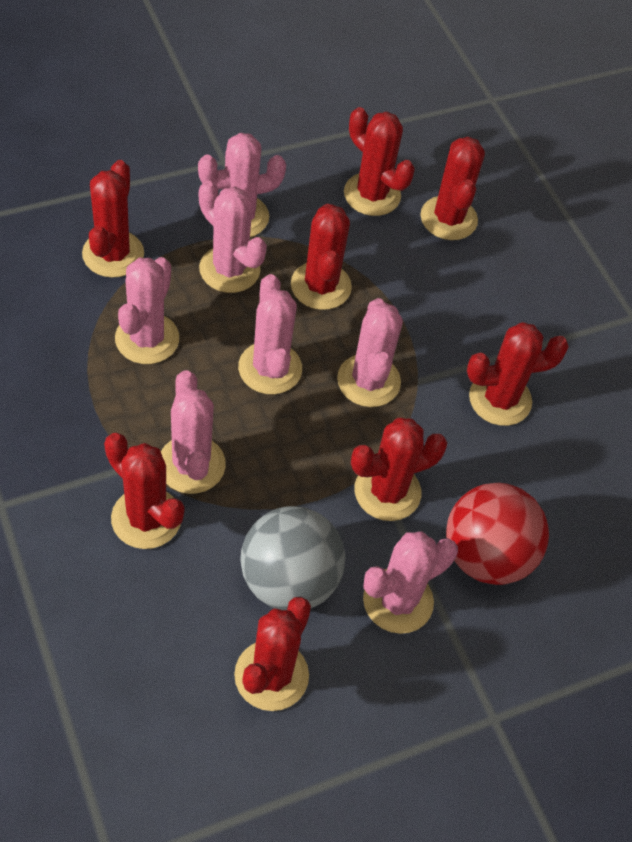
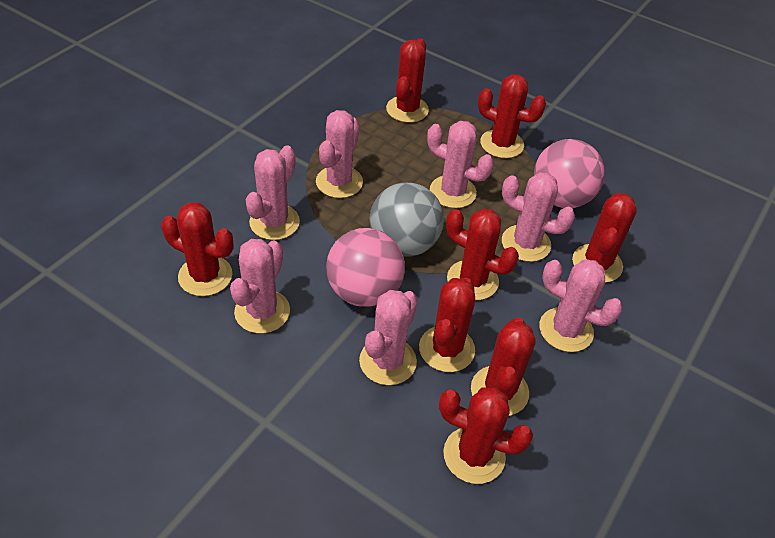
pink ball: 0 -> 2
red ball: 1 -> 0

